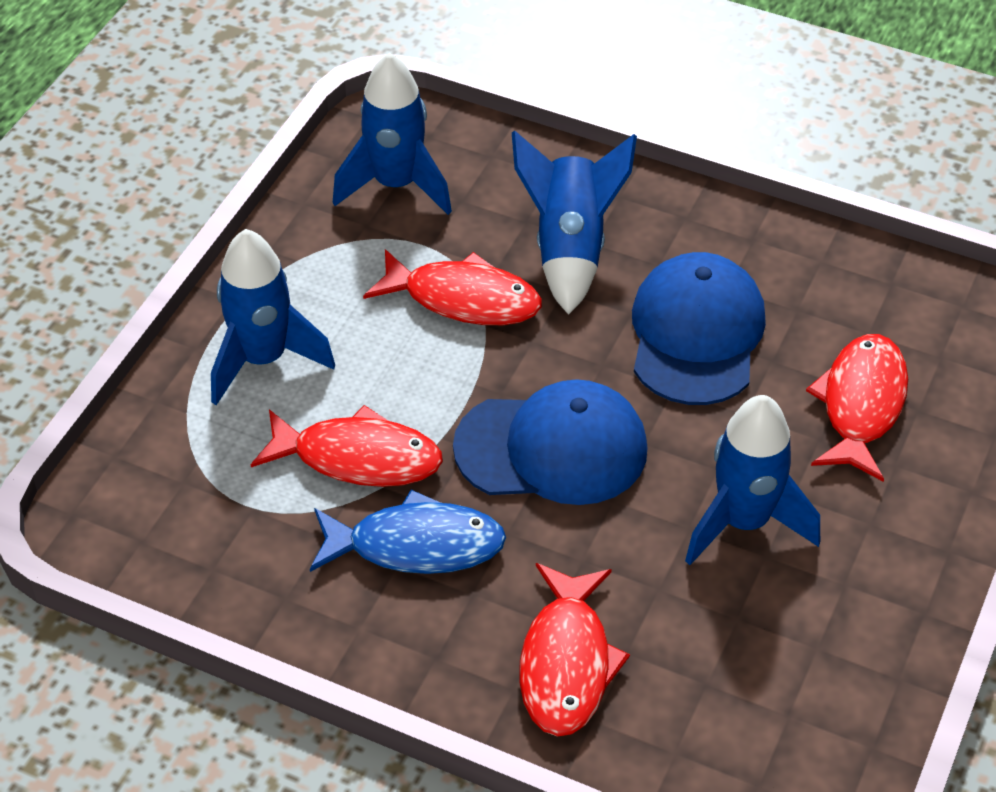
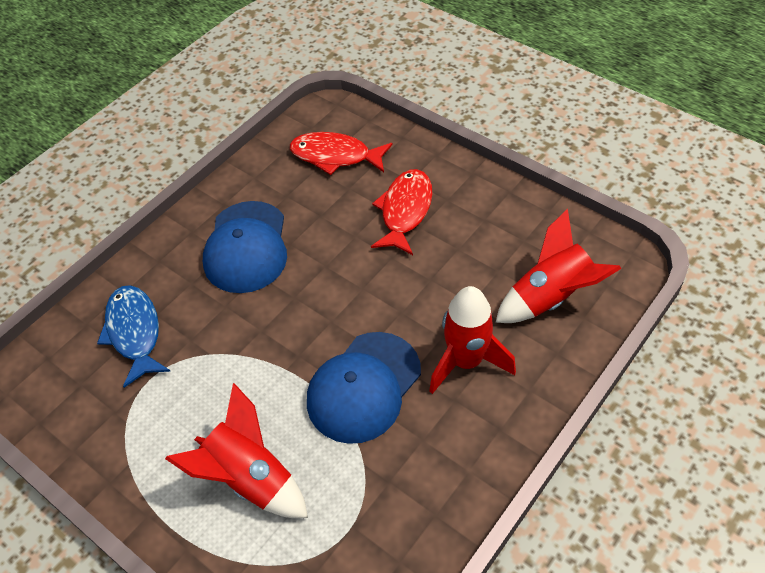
blue rocket: 4 -> 0
red fish: 4 -> 2
red rocket: 0 -> 3

